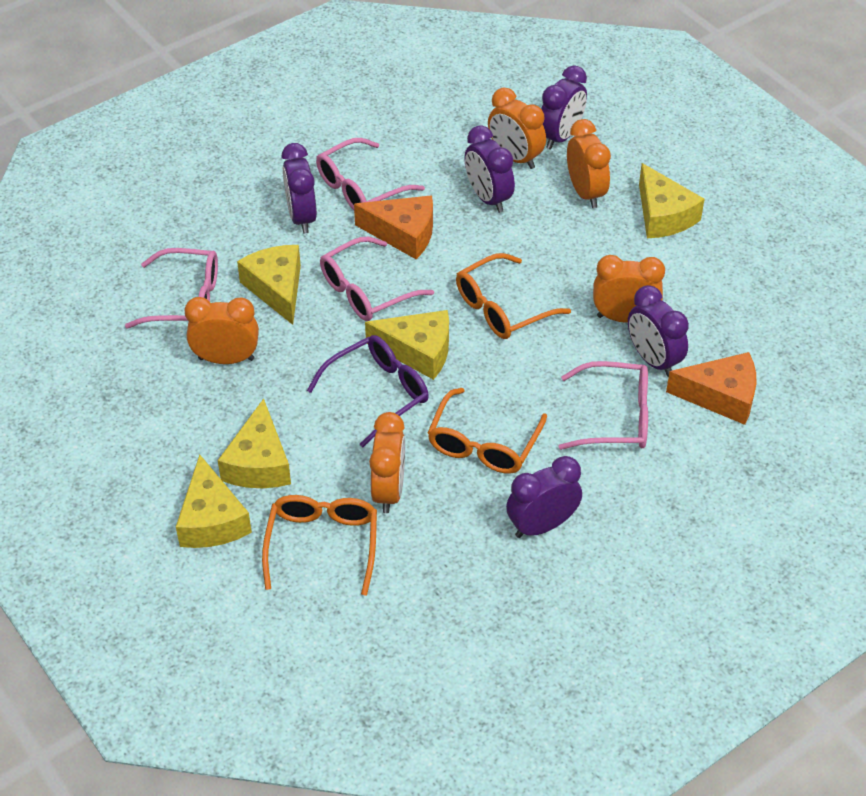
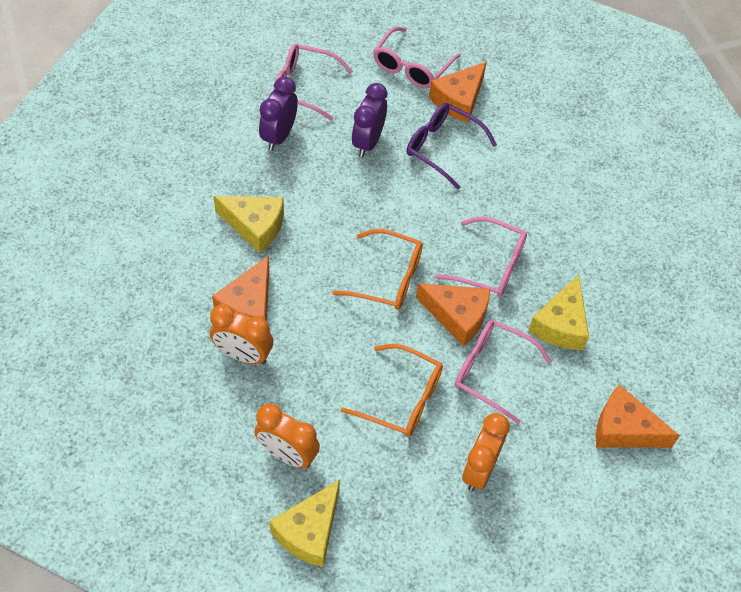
orange cheese: 2 -> 4
orange clock: 5 -> 3
orange glasses: 3 -> 2
purple clock: 5 -> 2
yellow cheese: 5 -> 3

